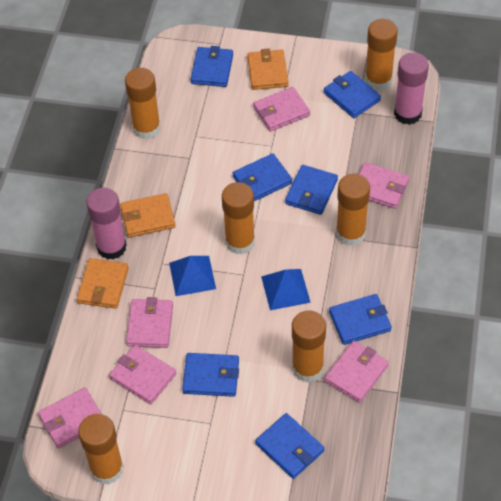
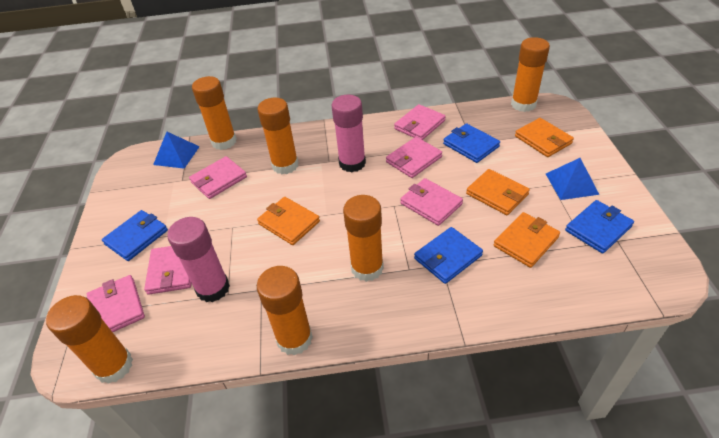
blue wallet: 7 -> 4
orange wallet: 3 -> 4

